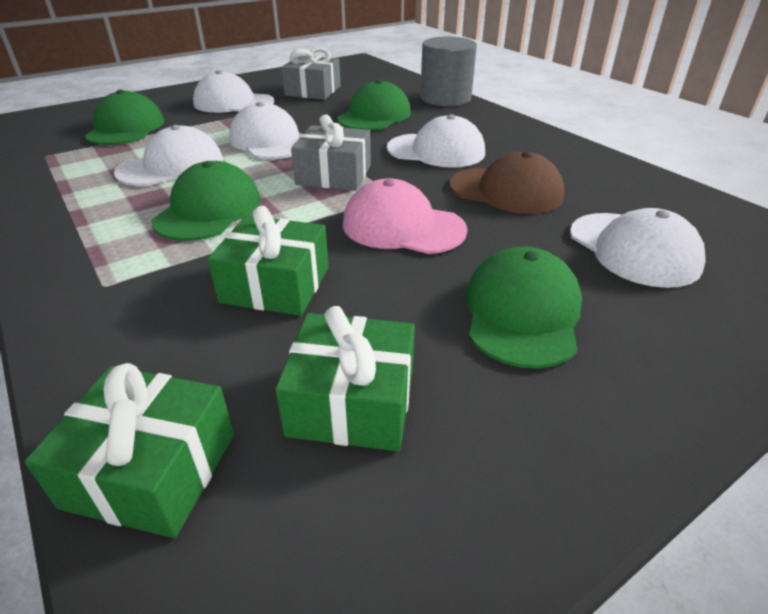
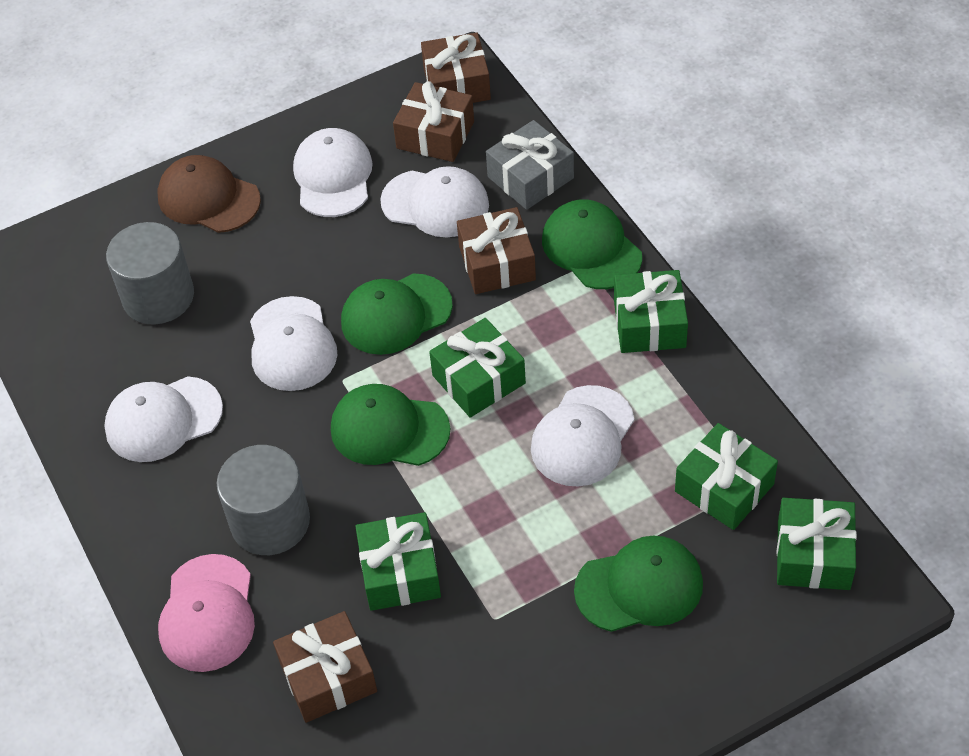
brown gift: 0 -> 4
green gift: 3 -> 5
grey cylinder: 1 -> 2
grey gift: 2 -> 1

